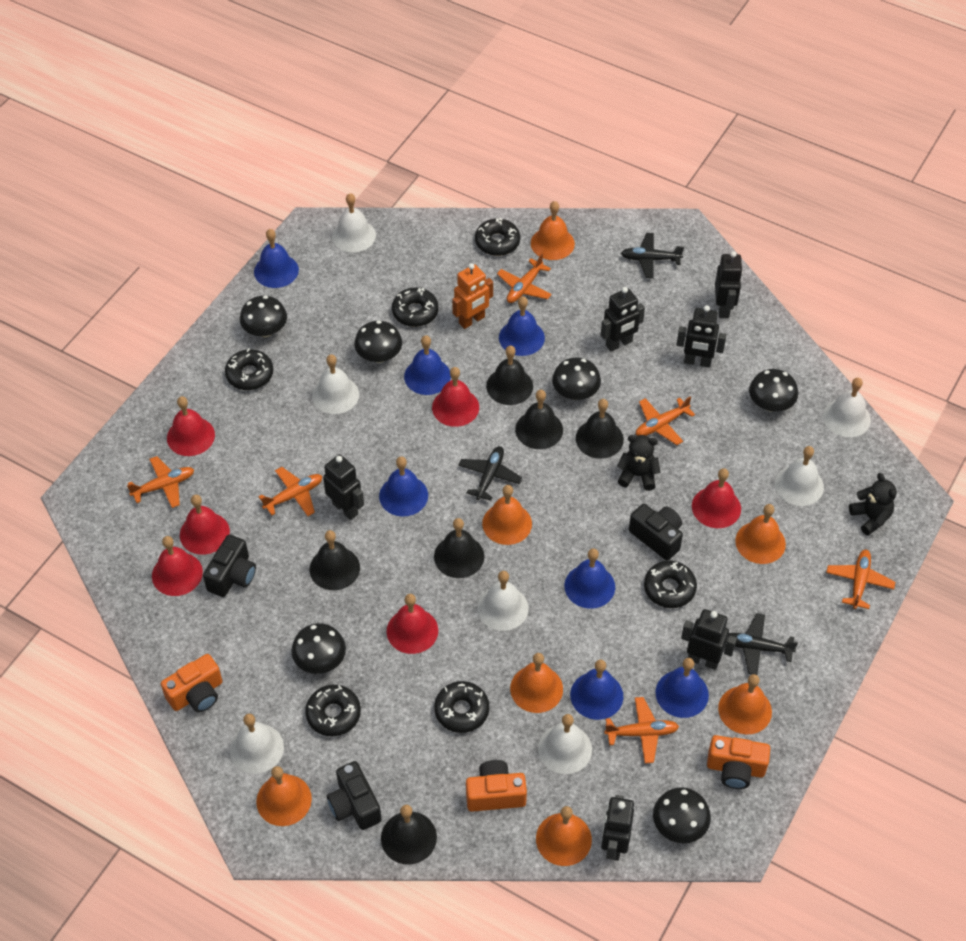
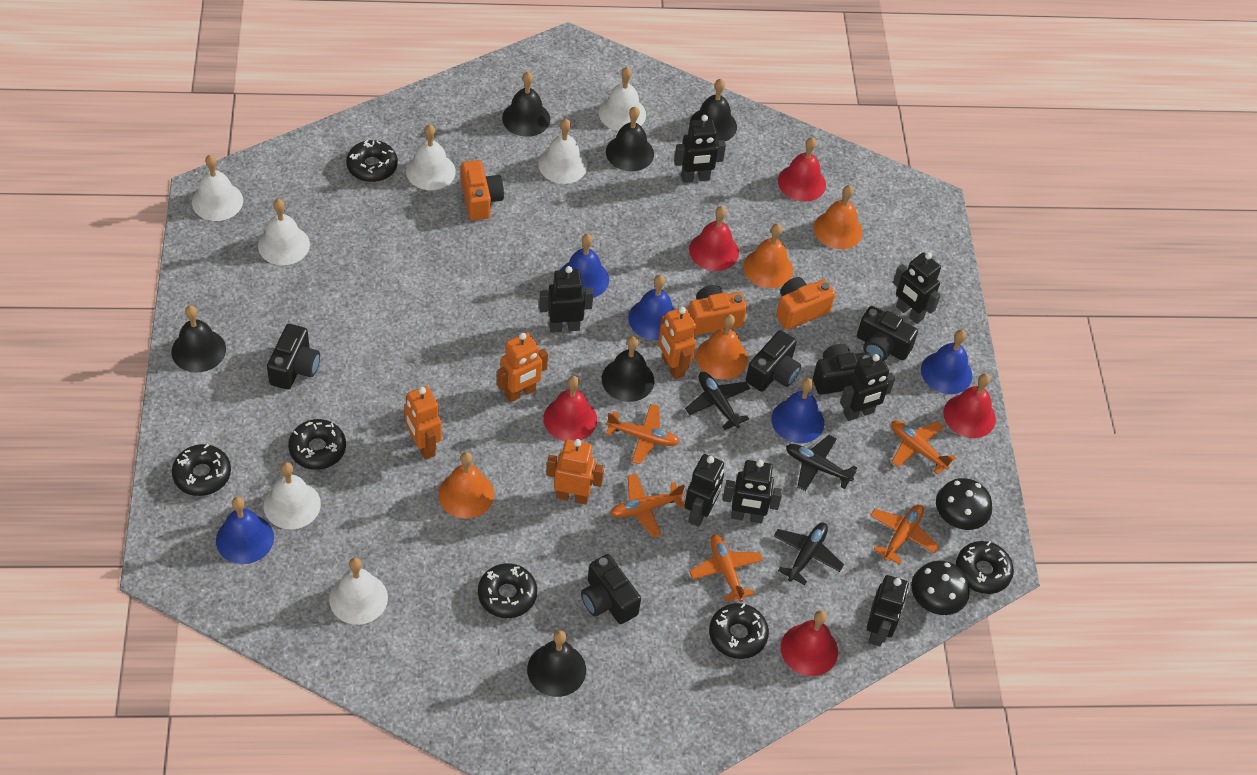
black camera: 3 -> 5
black mushroom: 6 -> 2
black robot: 6 -> 7
black teddy bear: 2 -> 0
blue bell: 7 -> 5
orange bell: 7 -> 4
orange plane: 6 -> 5
orange robot: 1 -> 4
red bell: 6 -> 5

